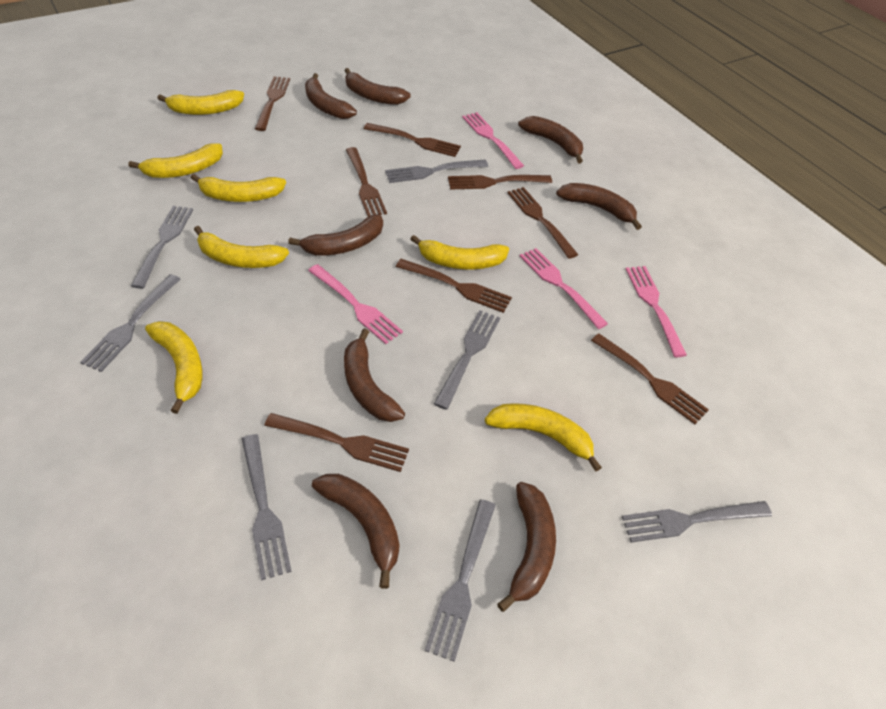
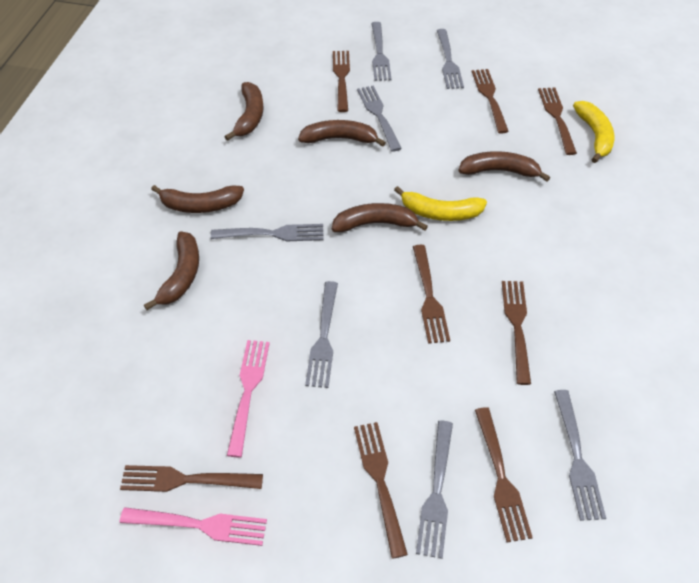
brown banana: 8 -> 6
pink fork: 4 -> 2
yellow banana: 7 -> 2

